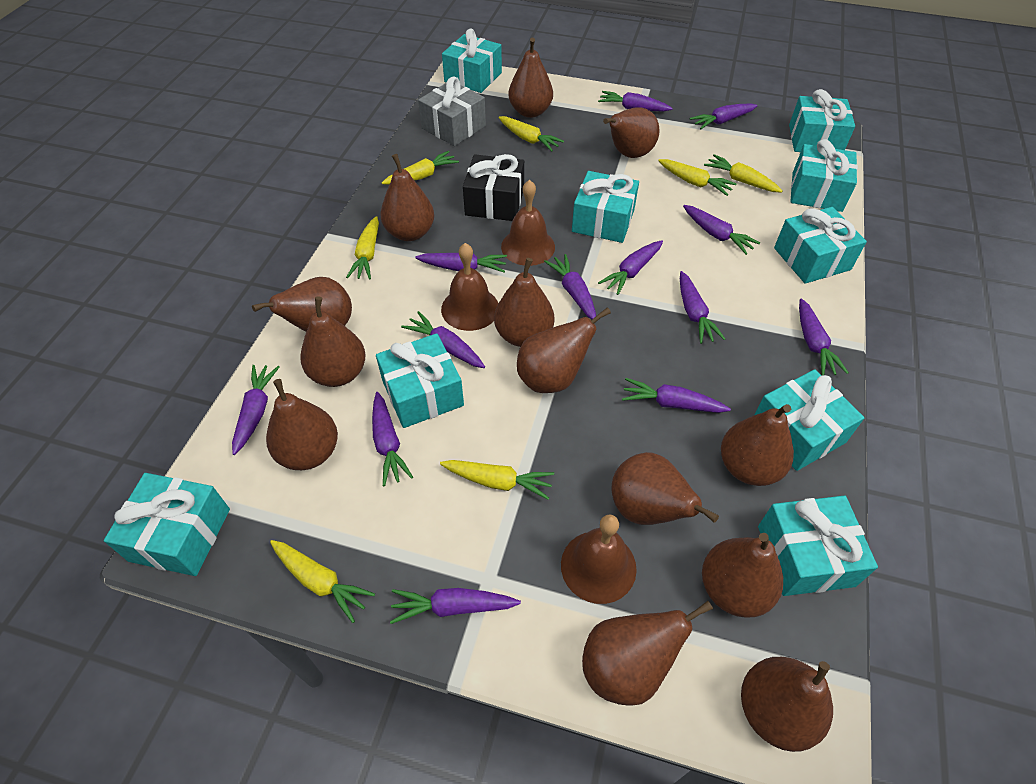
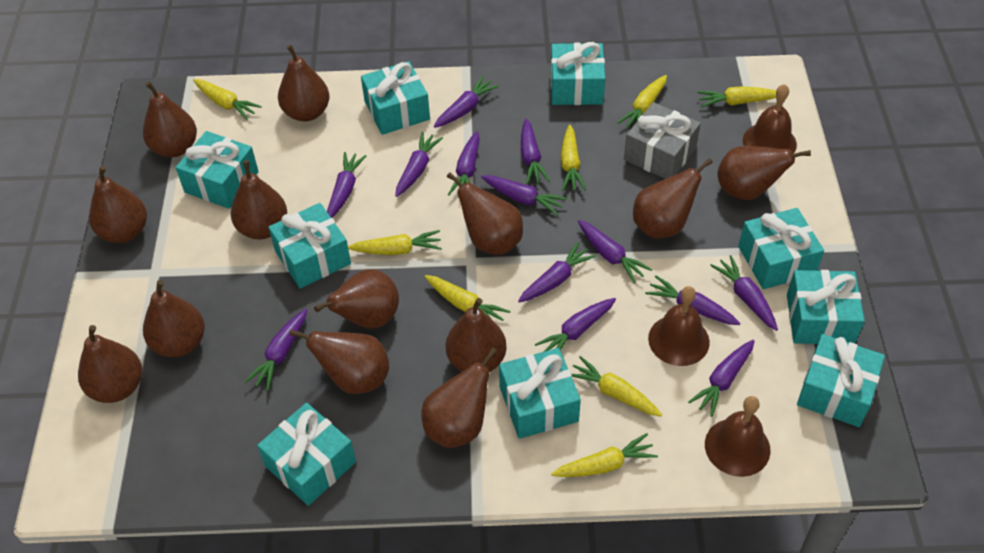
black gift: 1 -> 0
yellow carrot: 7 -> 8

